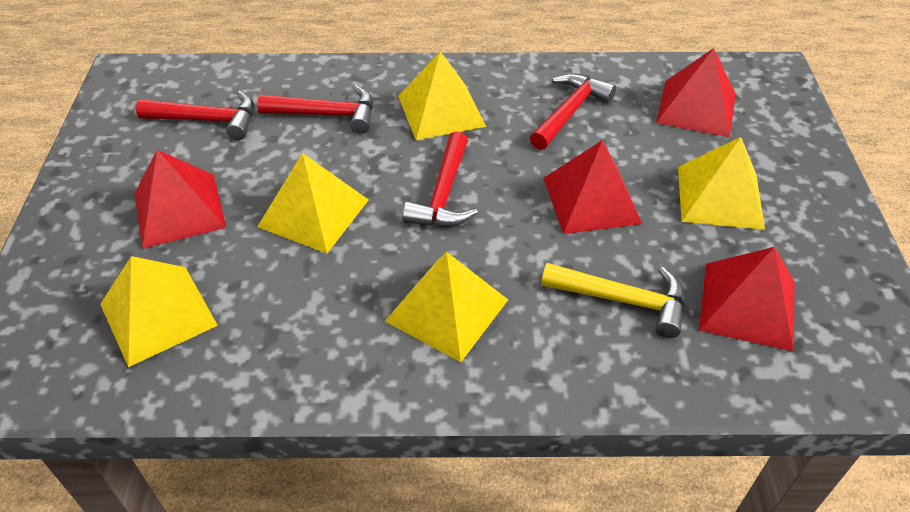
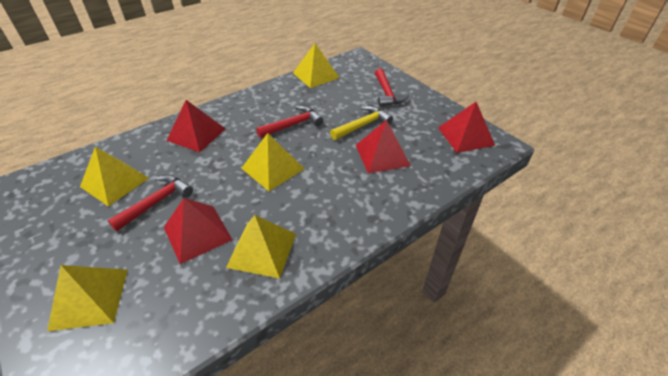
red hammer: 4 -> 3

